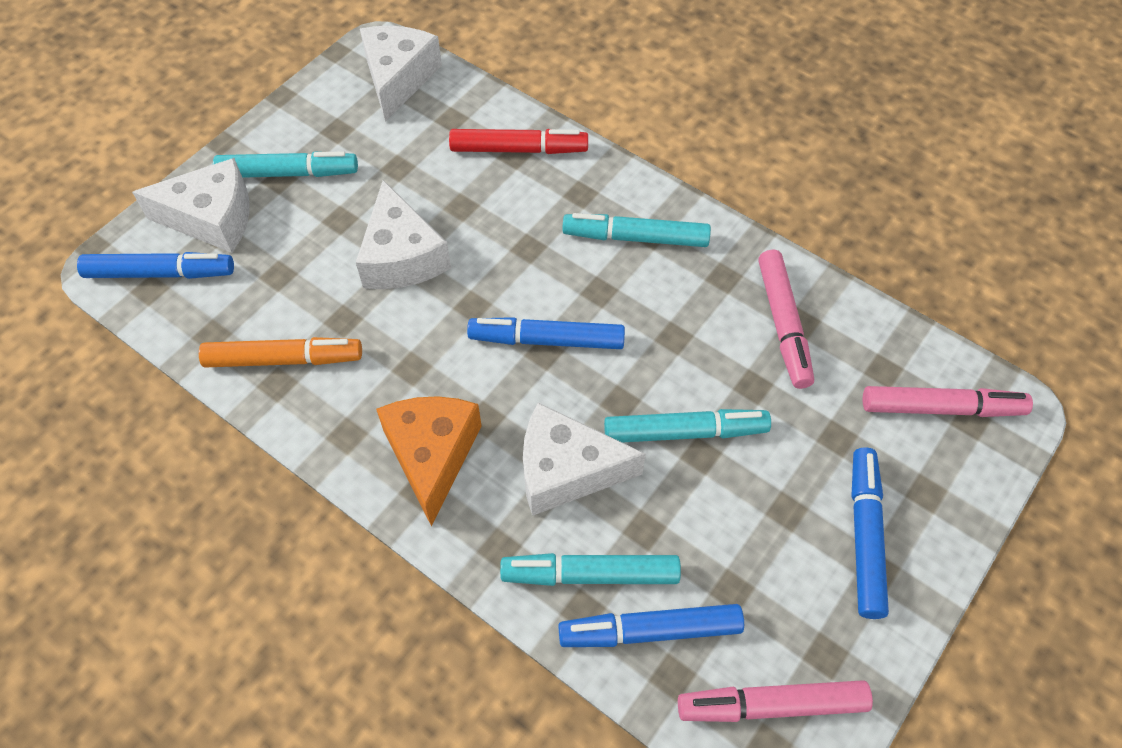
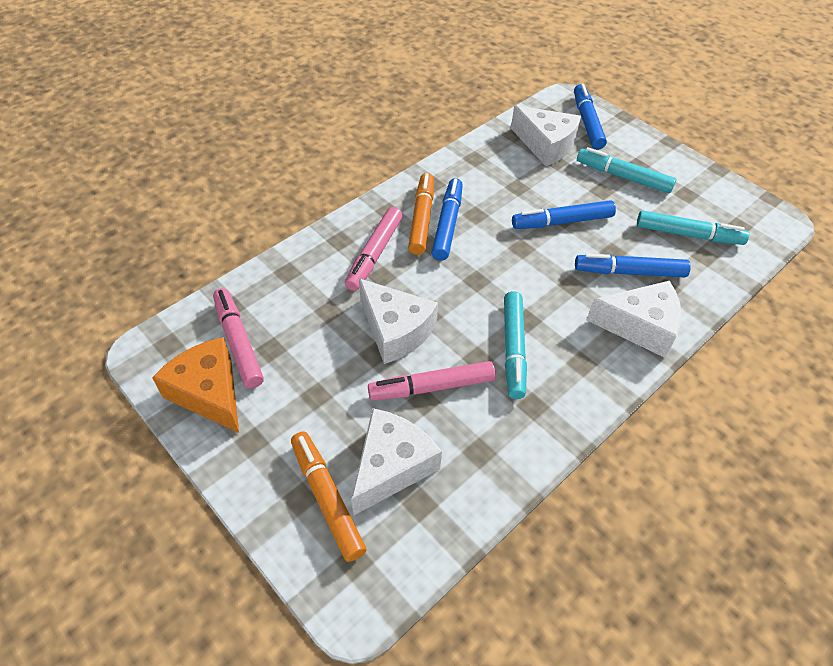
orange marker: 1 -> 2
red marker: 1 -> 0
turquoise marker: 4 -> 3

